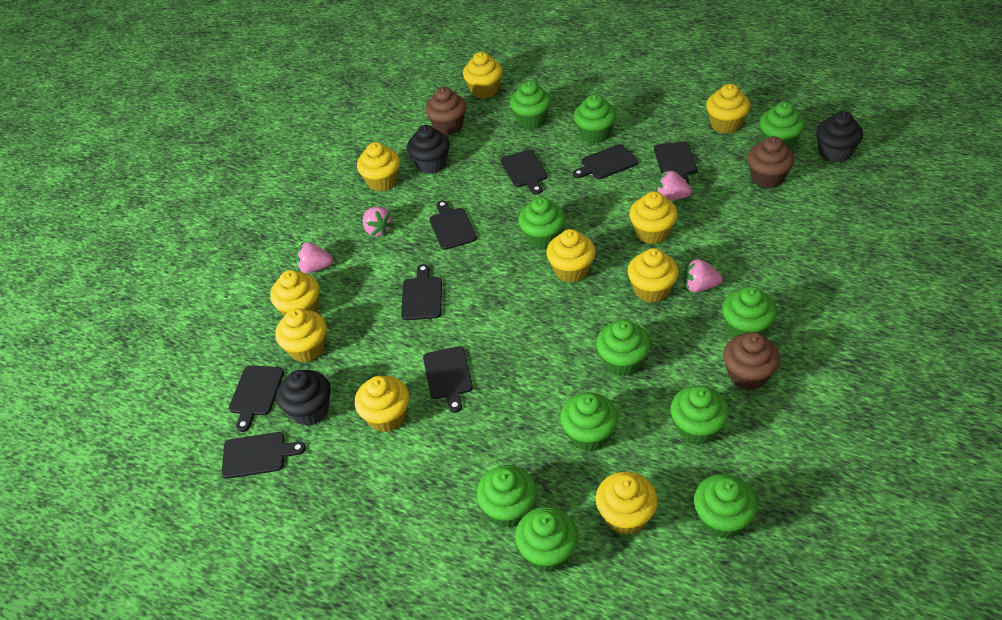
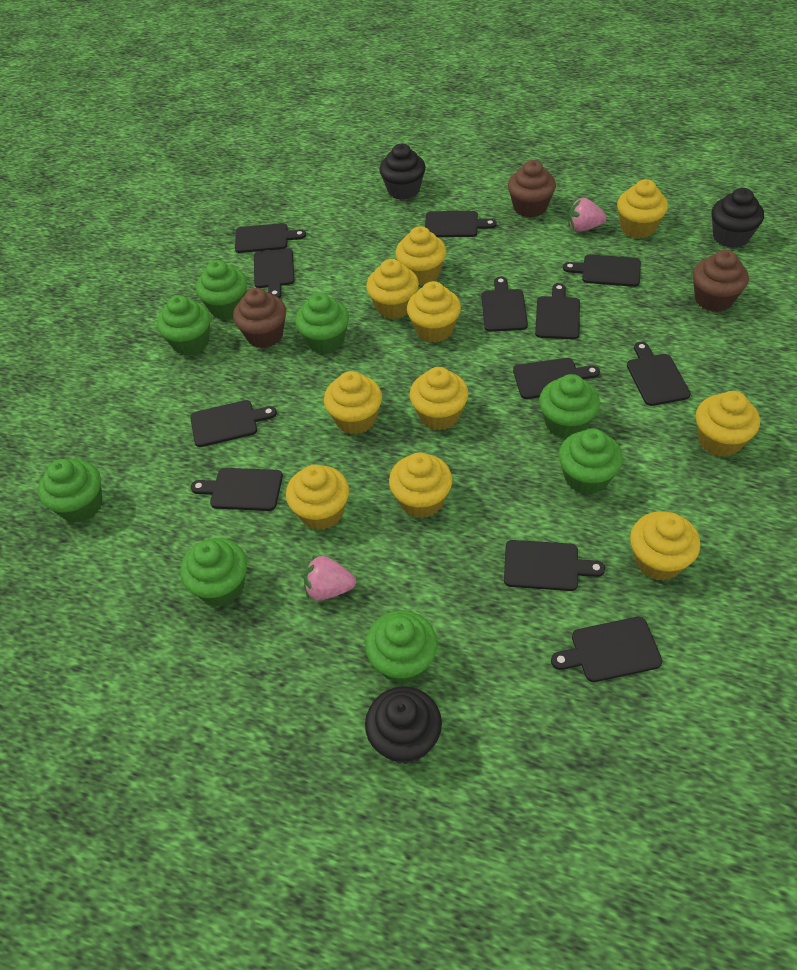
black cutting board: 8 -> 12
green cupcake: 11 -> 8
pink strawberry: 4 -> 2

